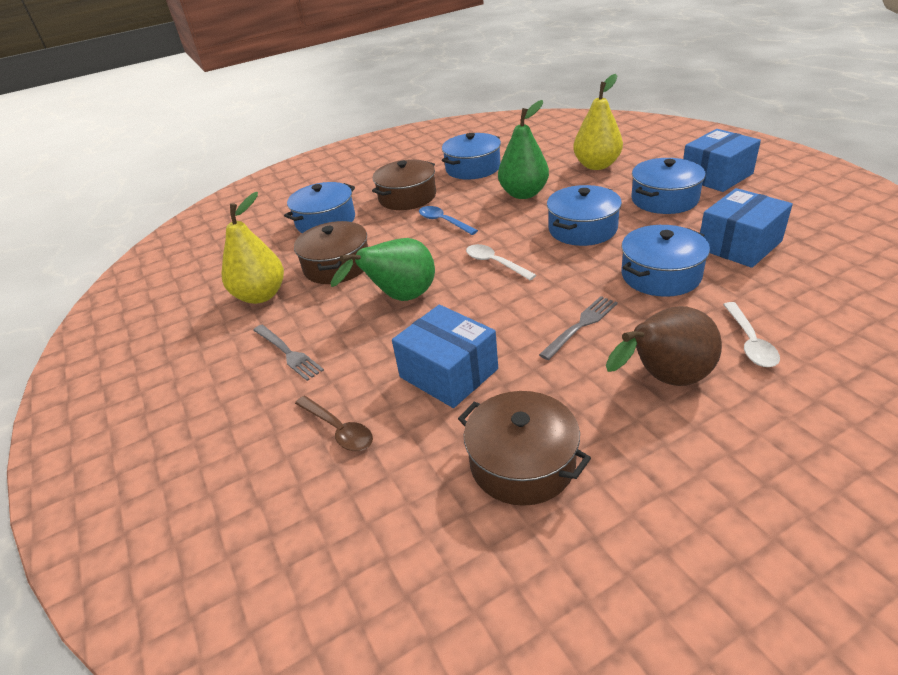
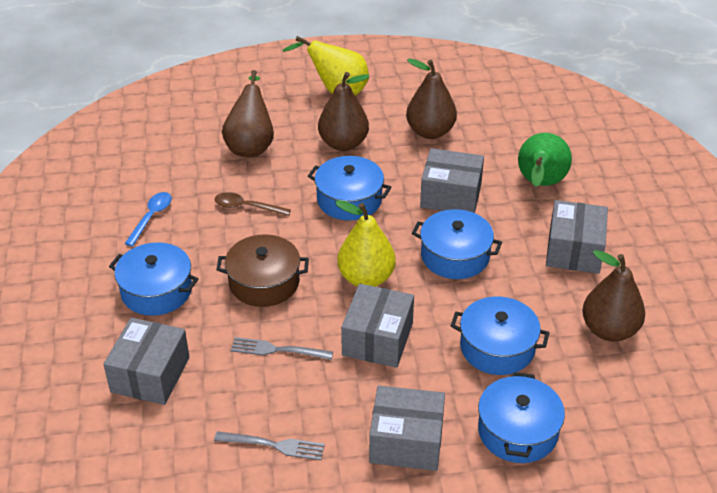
blue box: 3 -> 0
brown pear: 1 -> 4
brown pot: 3 -> 1
green pear: 2 -> 1
grey box: 0 -> 5
white spoon: 2 -> 0

